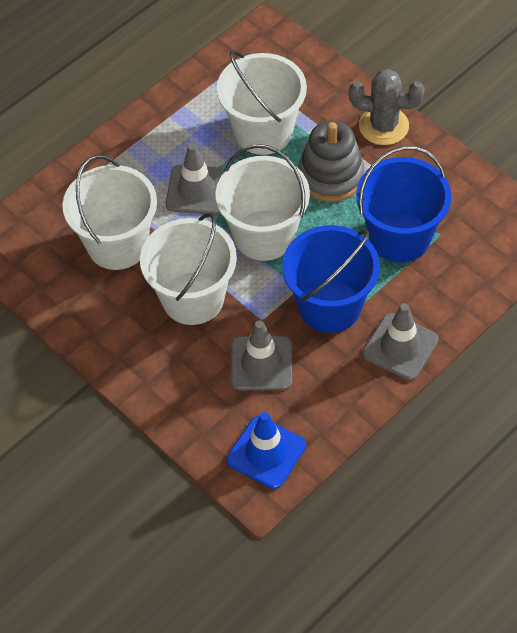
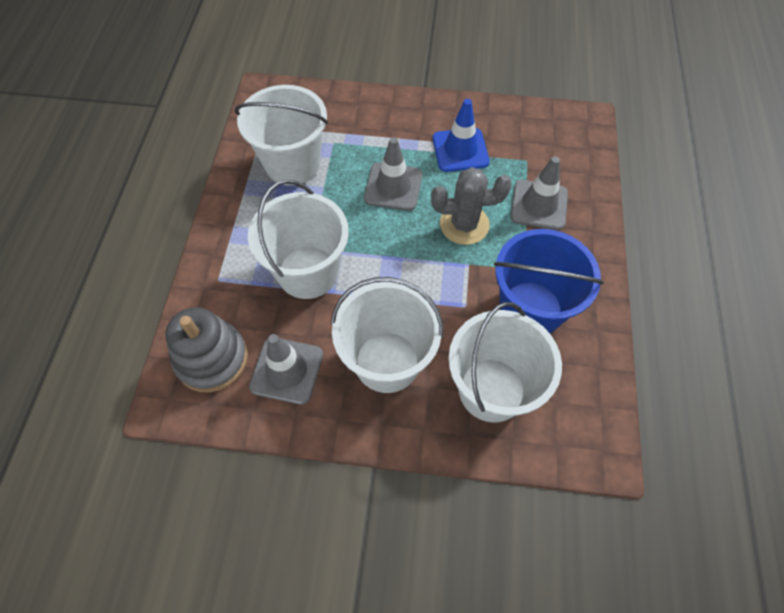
blue bucket: 2 -> 1

